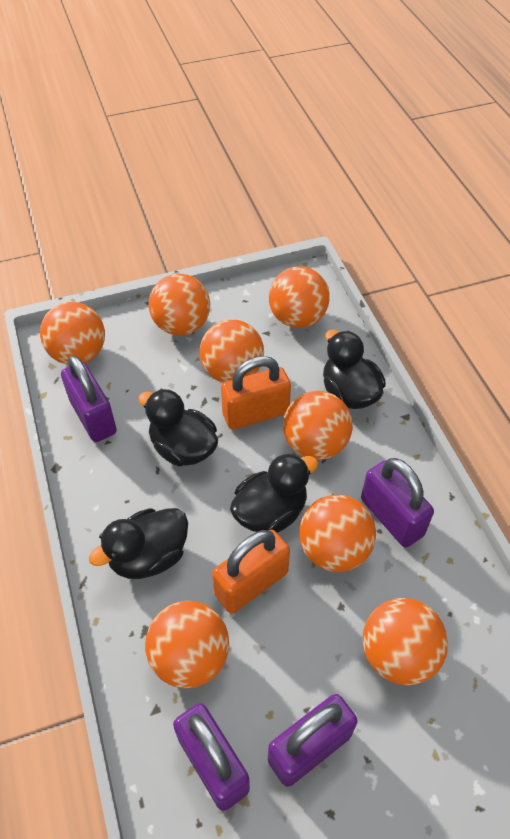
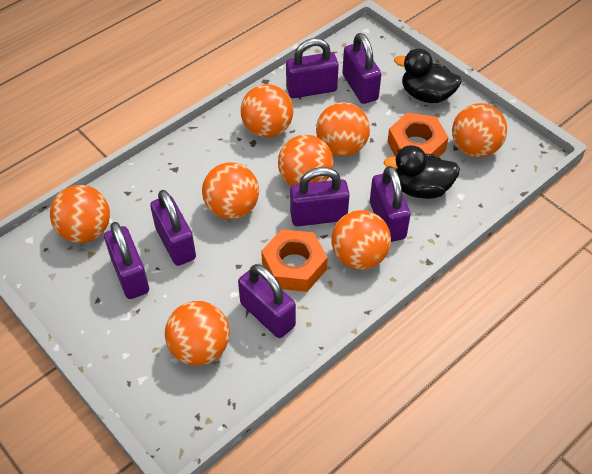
black duck: 4 -> 2
orange nut: 0 -> 2
orange padlock: 2 -> 0
purple padlock: 4 -> 7

